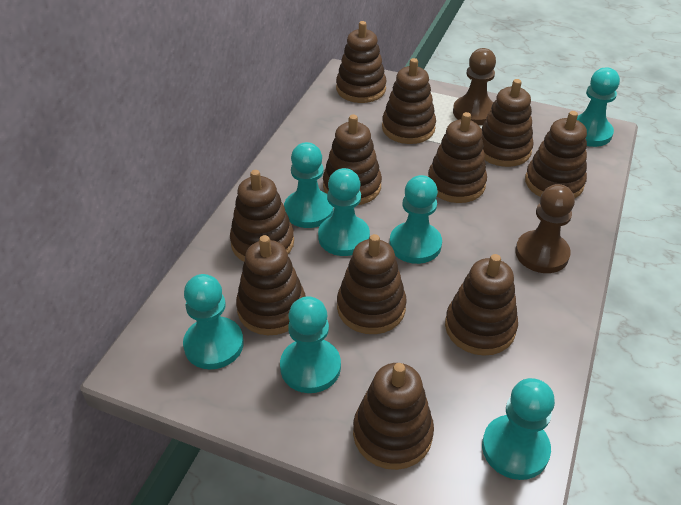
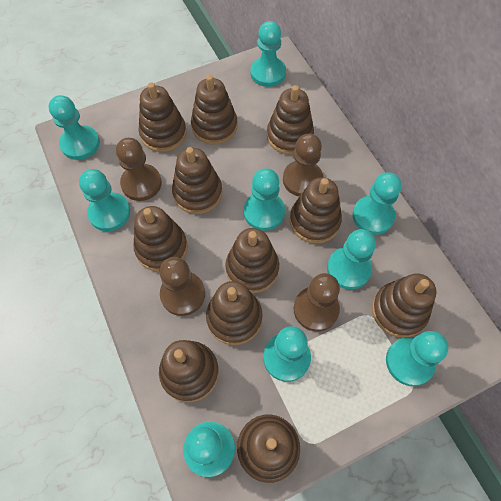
brown pawn: 2 -> 4
turquoise pawn: 7 -> 9

